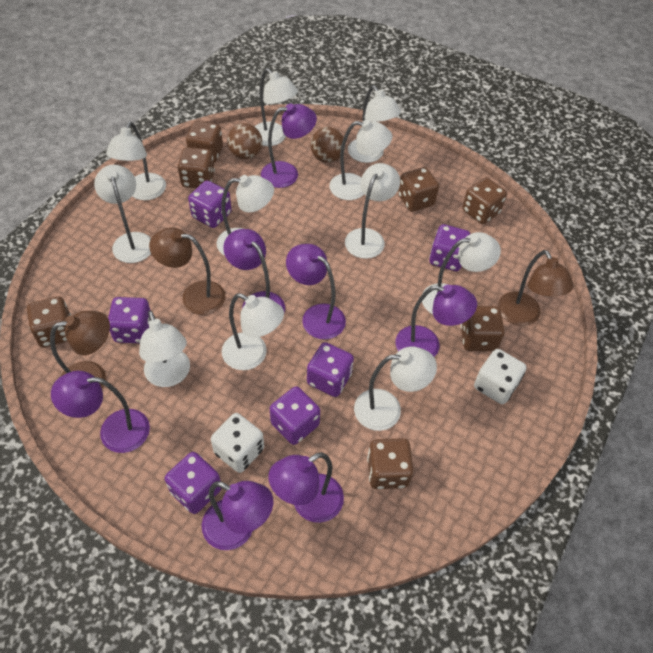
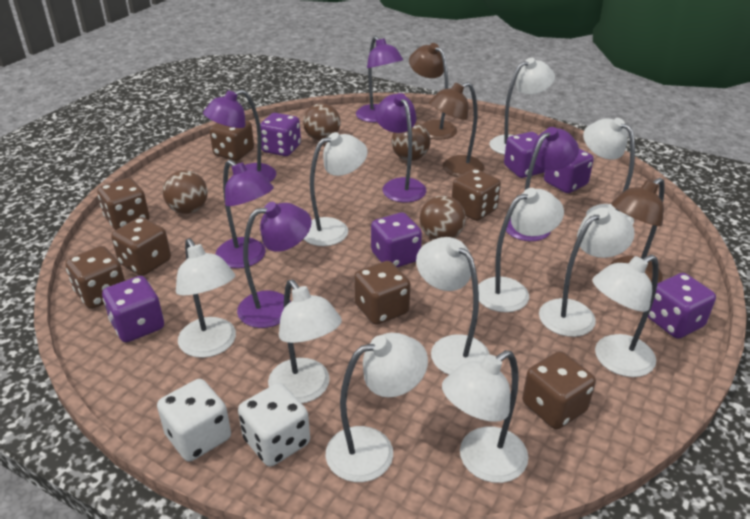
brown ball: 2 -> 4
purple lamp: 7 -> 6

